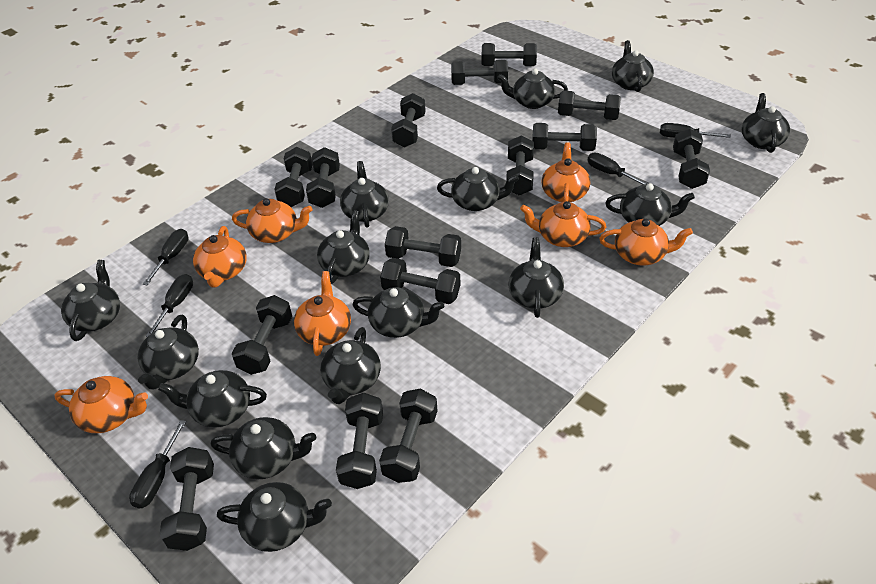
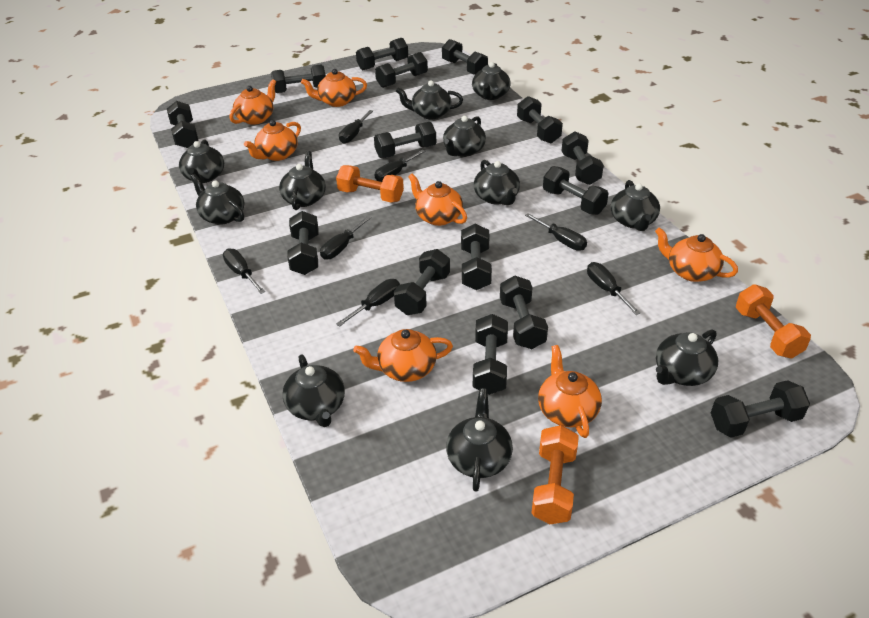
black screwdriver: 5 -> 7
black teapot: 15 -> 11
orange dumbbell: 0 -> 3

